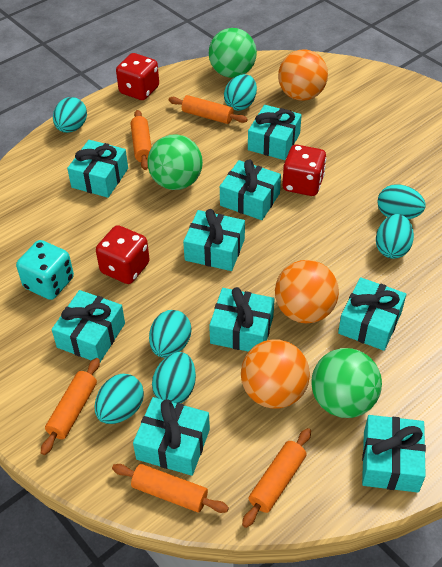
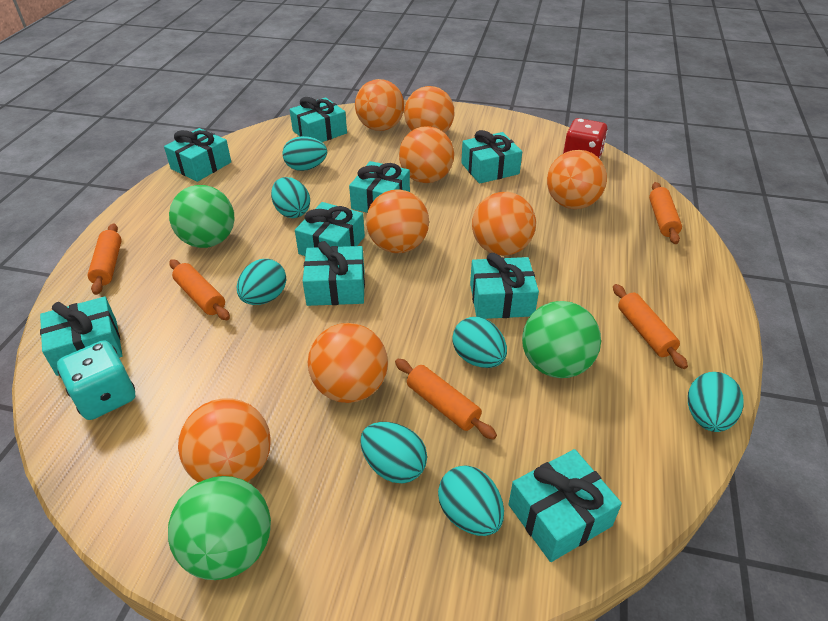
orange ball: 3 -> 8
red dice: 3 -> 1

